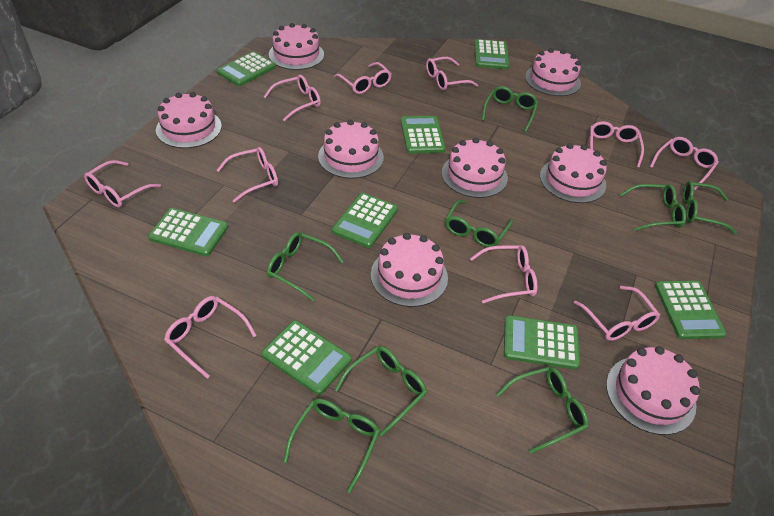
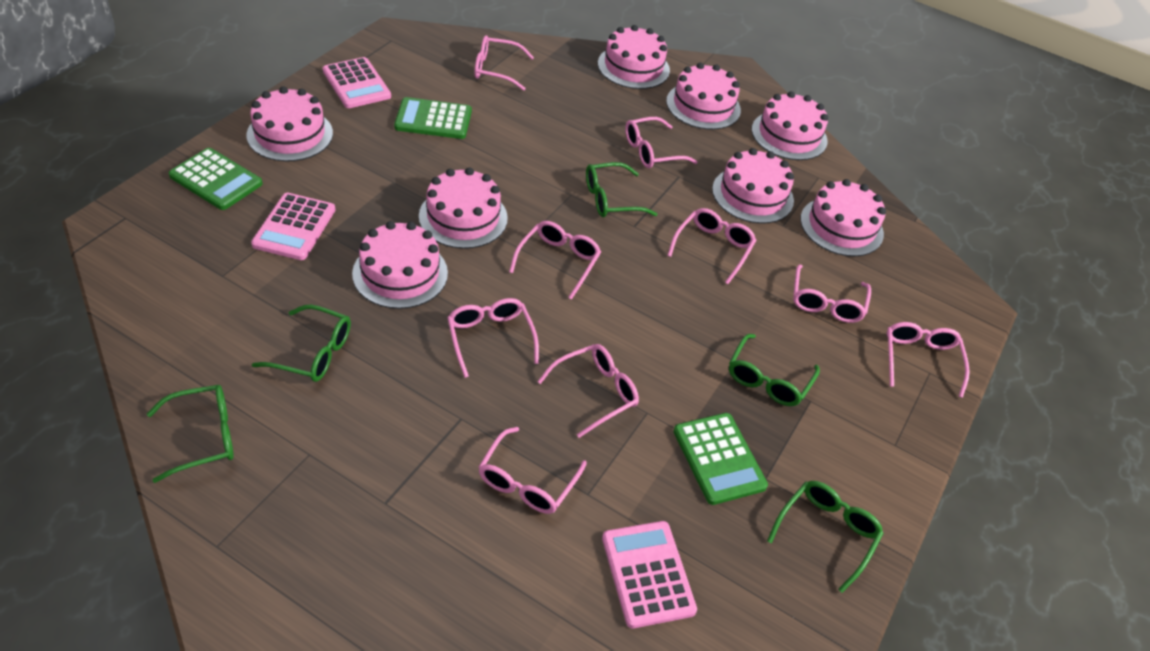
green calculator: 8 -> 3
green glasses: 8 -> 5
pink calculator: 0 -> 3
pink glasses: 10 -> 9

